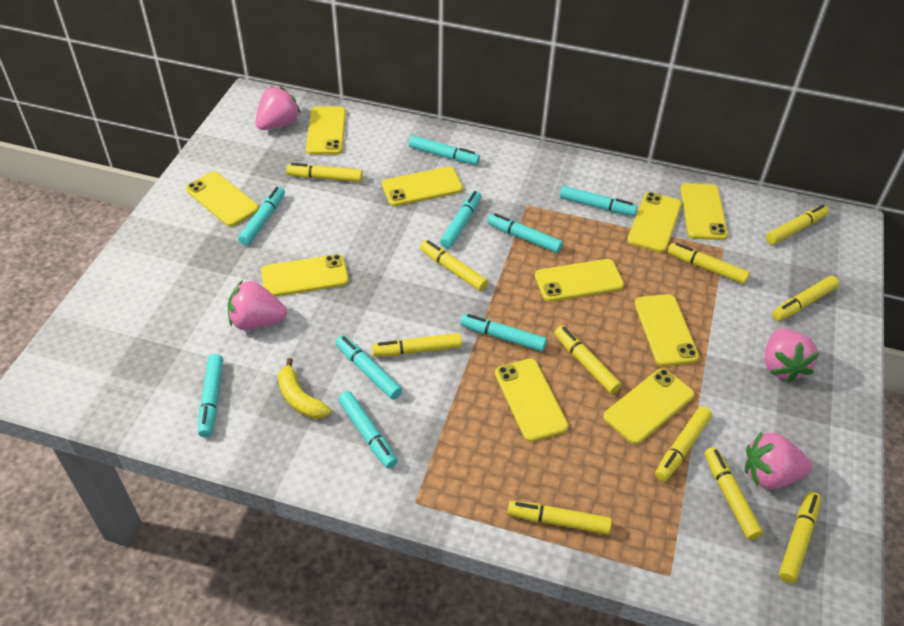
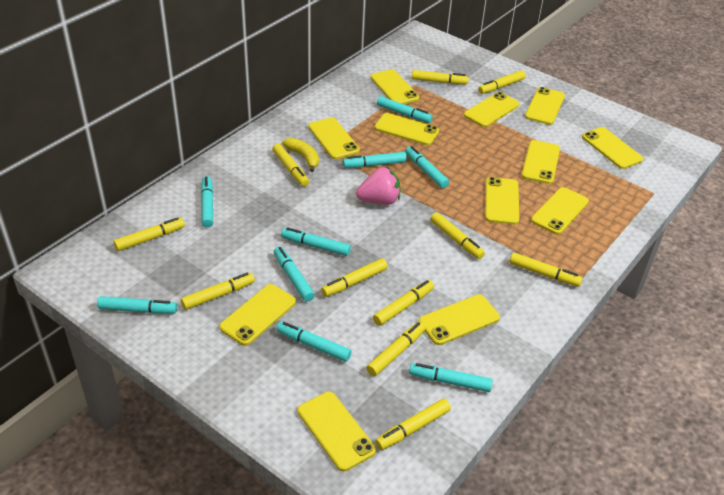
pink strawberry: 4 -> 1
yellow phone: 10 -> 12

